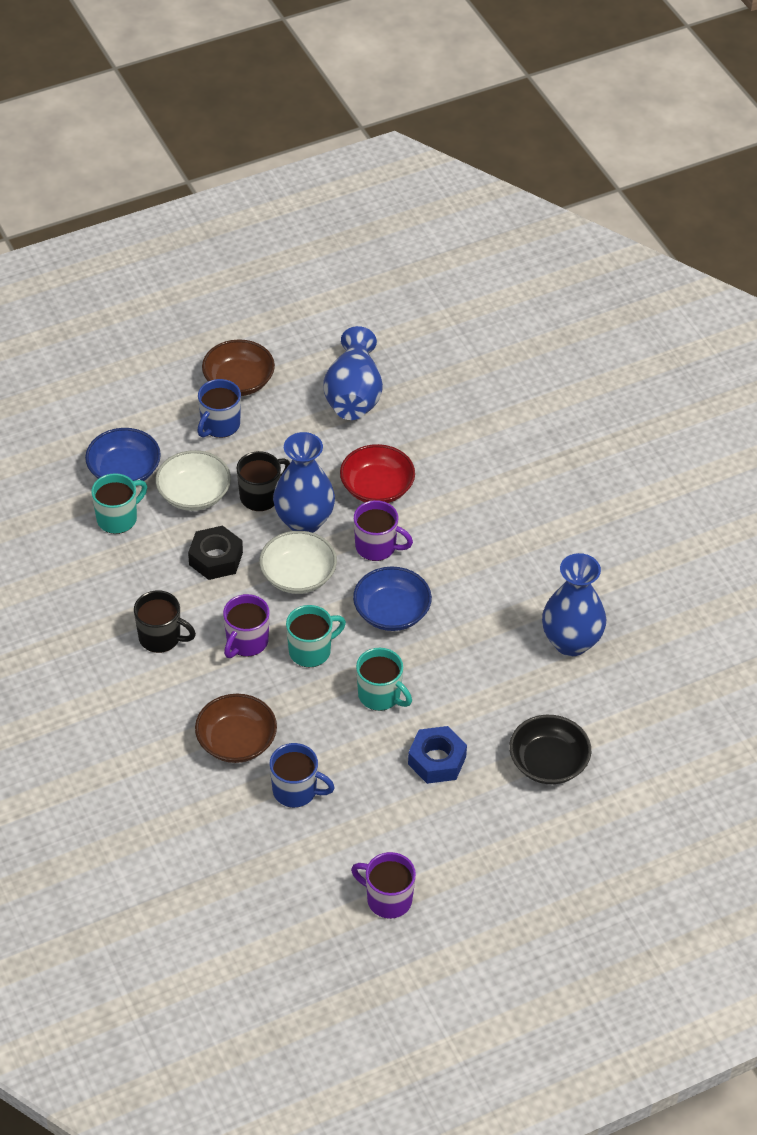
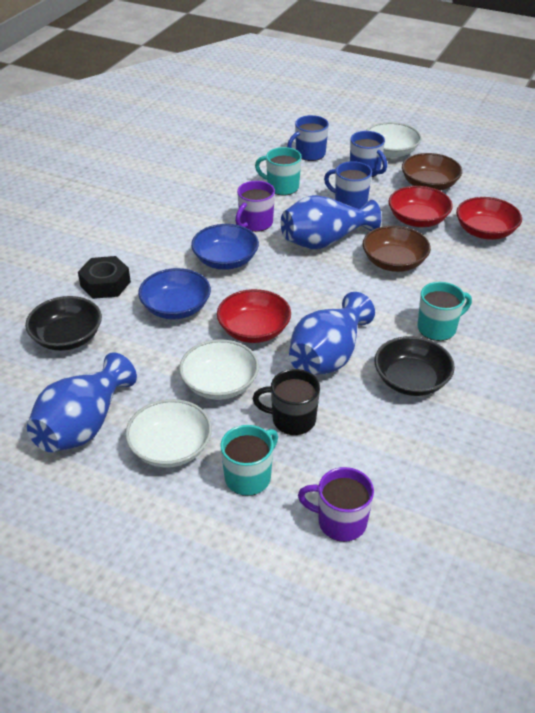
black bowl: 1 -> 2
black mug: 2 -> 1
blue mug: 2 -> 3
blue nut: 1 -> 0
purple mug: 3 -> 2
red bowl: 1 -> 3
white bowl: 2 -> 3

